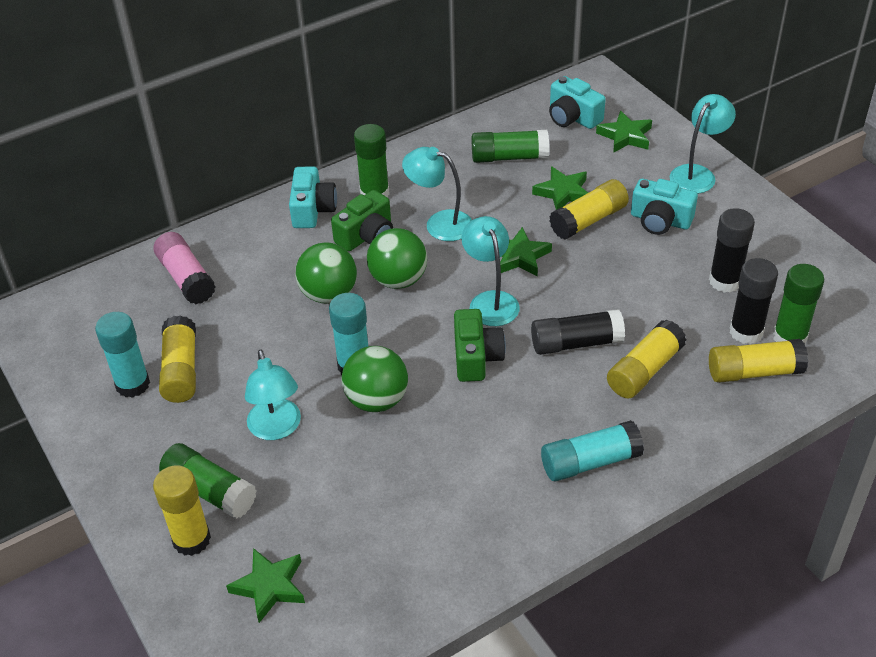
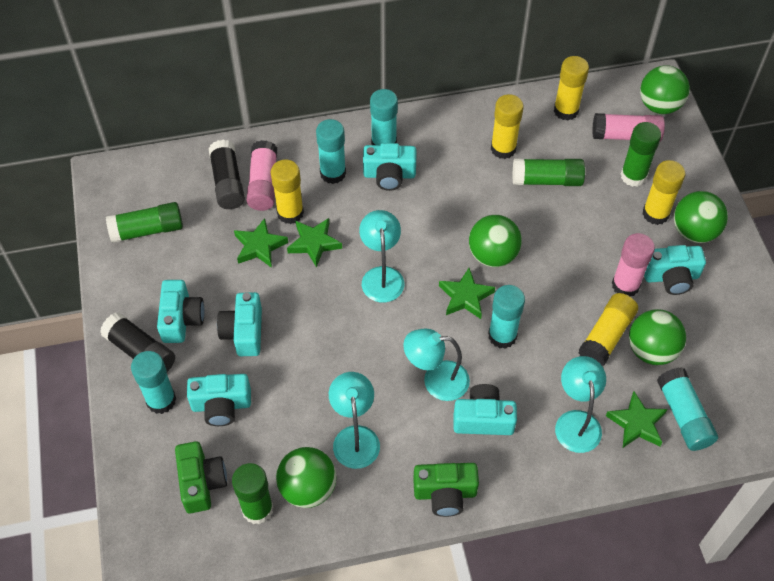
black glue stick: 3 -> 2
green ball: 3 -> 5
pink glue stick: 1 -> 3
turquoise camera: 3 -> 6
turquoise glue stick: 3 -> 5

